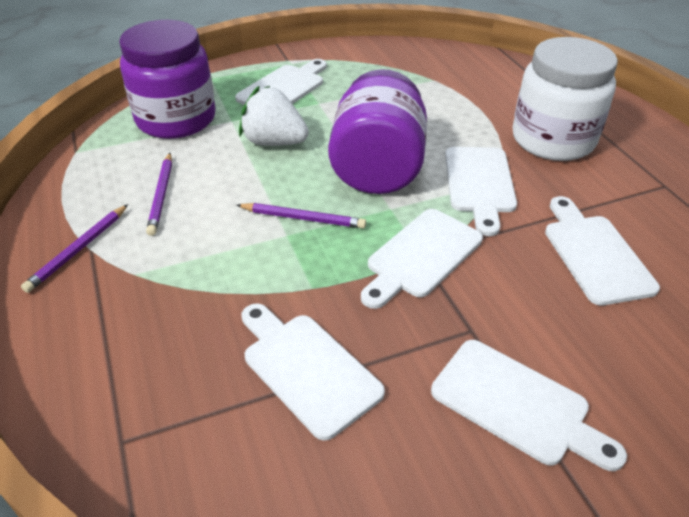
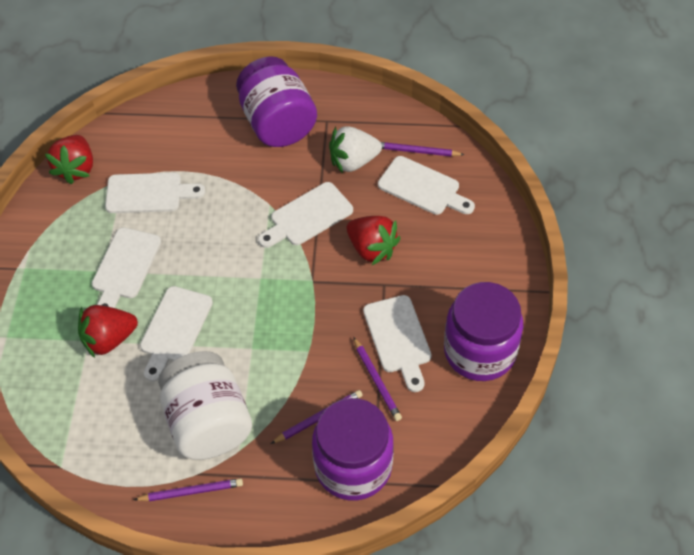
purple jar: 2 -> 3
purple pencil: 3 -> 4
red strawberry: 0 -> 3

